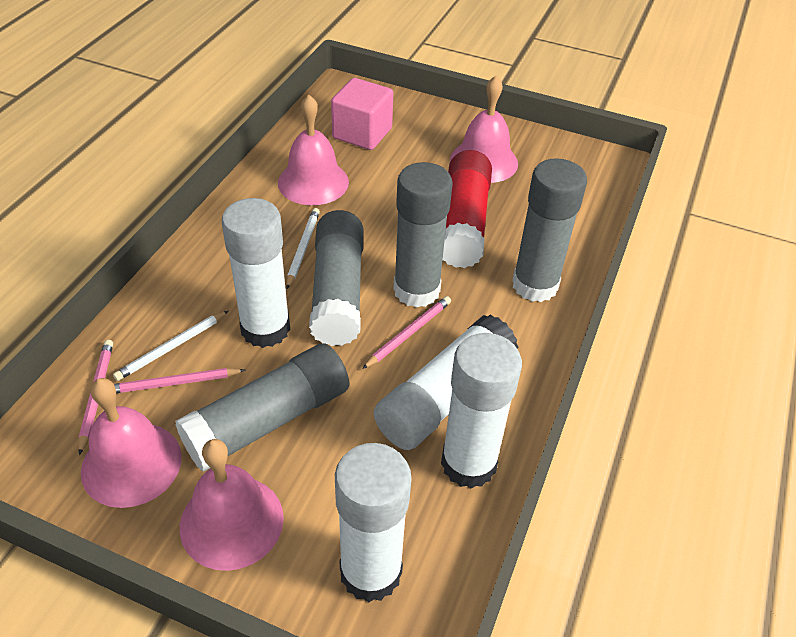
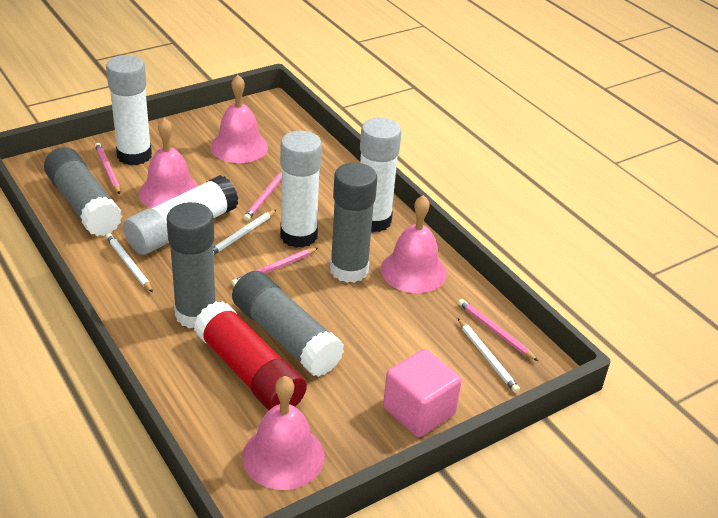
pink pencil: 3 -> 4
white pencil: 2 -> 3

